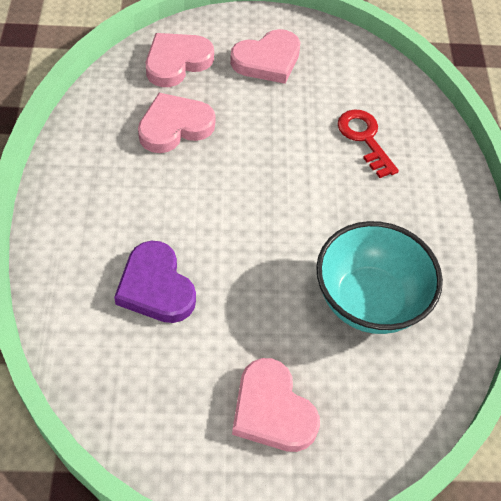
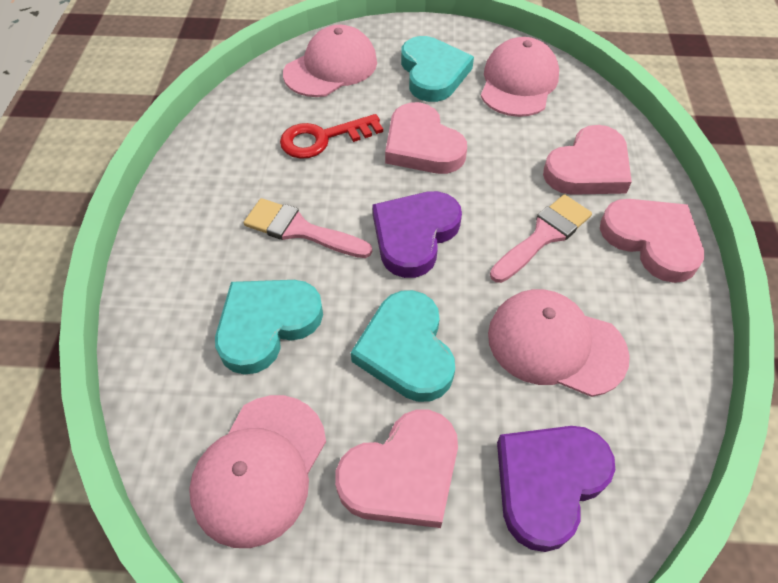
pink brush: 0 -> 2
pink cap: 0 -> 4
purple heart: 1 -> 2
turquoise bowl: 1 -> 0
turquoise heart: 0 -> 3

